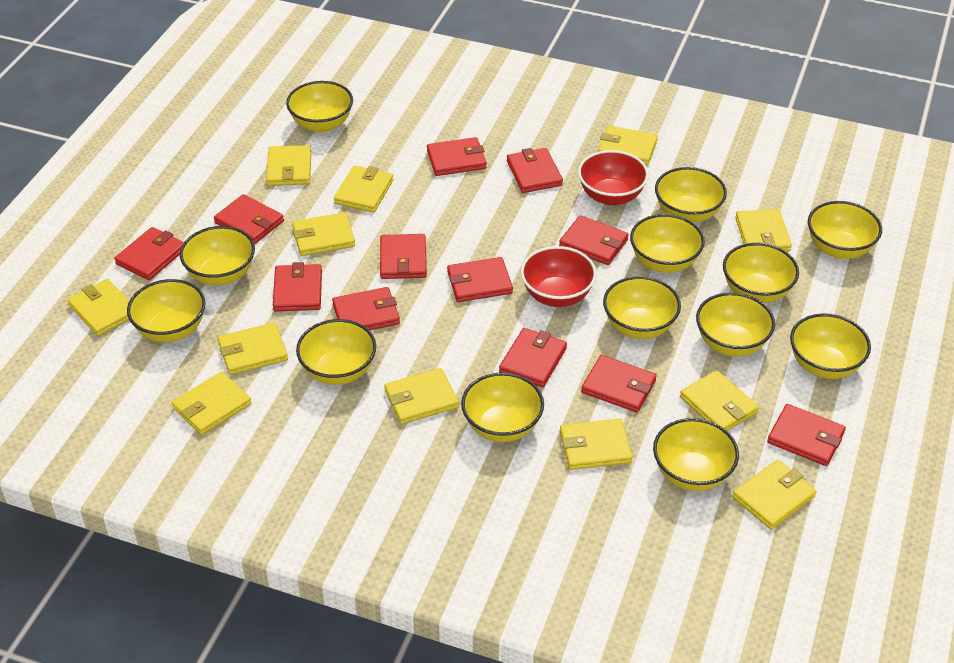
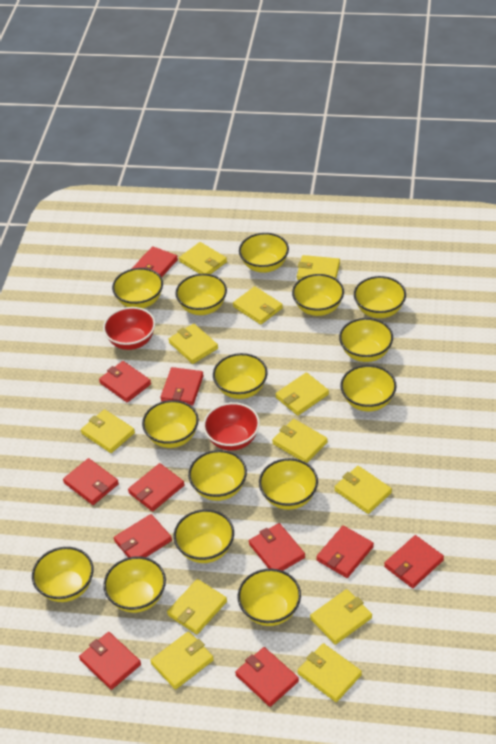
red wallet: 12 -> 11
yellow bowl: 13 -> 15

